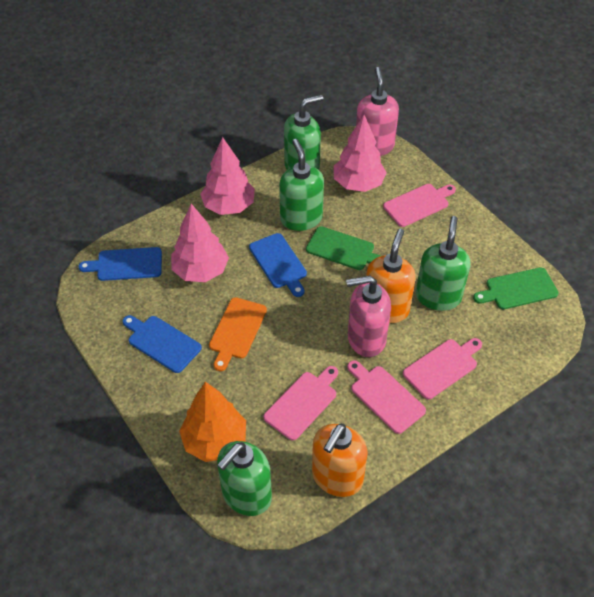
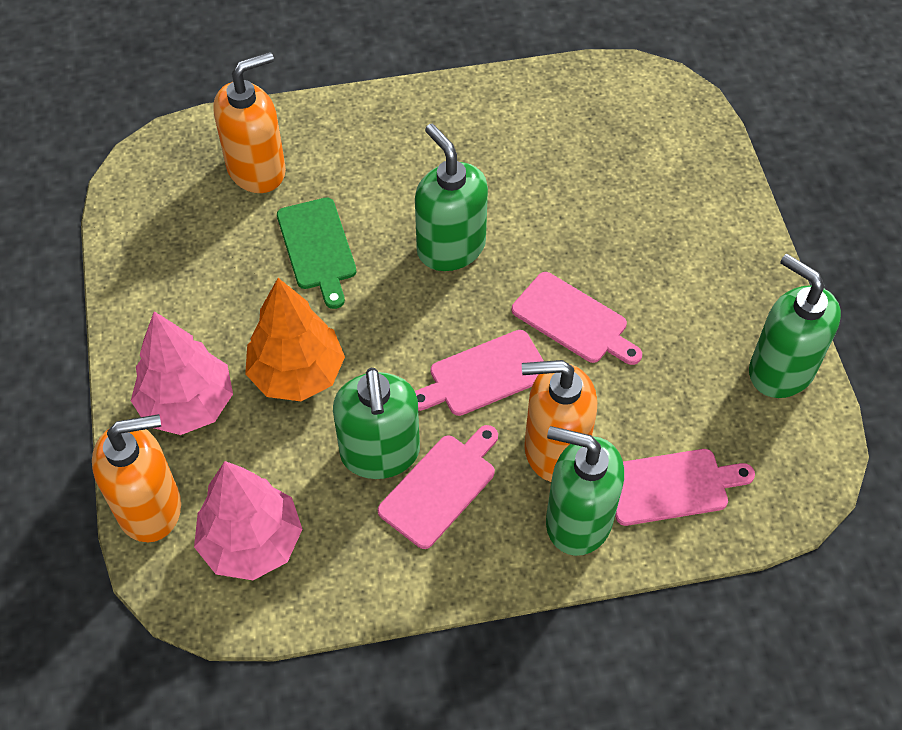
blue cutting board: 3 -> 0
green cutting board: 2 -> 1
orange cutting board: 1 -> 0
orange soap dispenser: 2 -> 3
pink soap dispenser: 2 -> 0
pink tree: 3 -> 2

